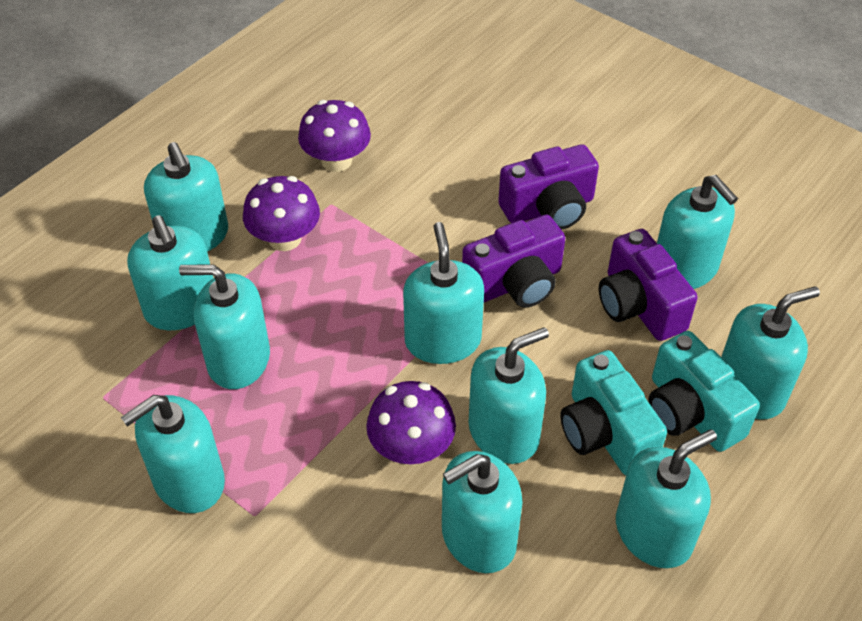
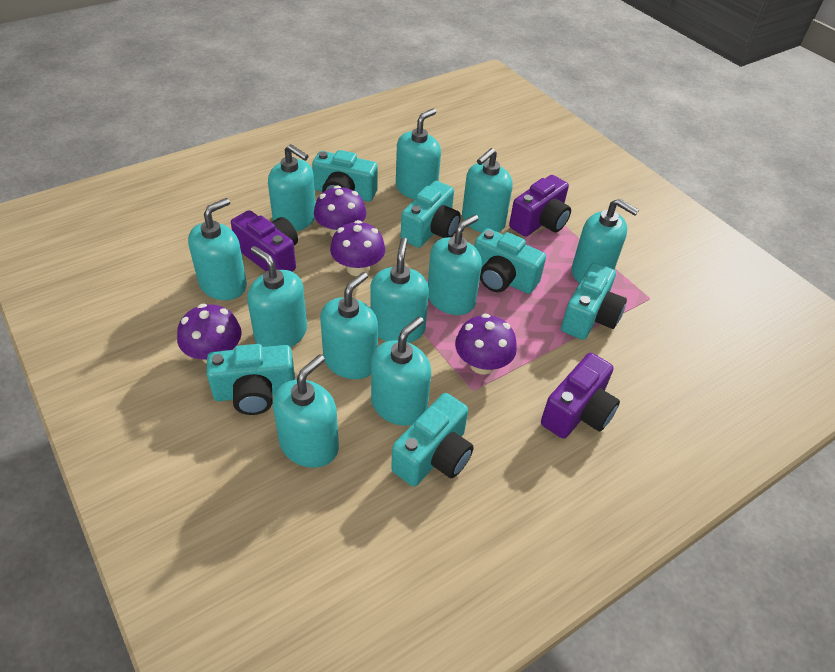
purple mushroom: 3 -> 4
turquoise camera: 2 -> 6
turquoise soap dispenser: 10 -> 11

